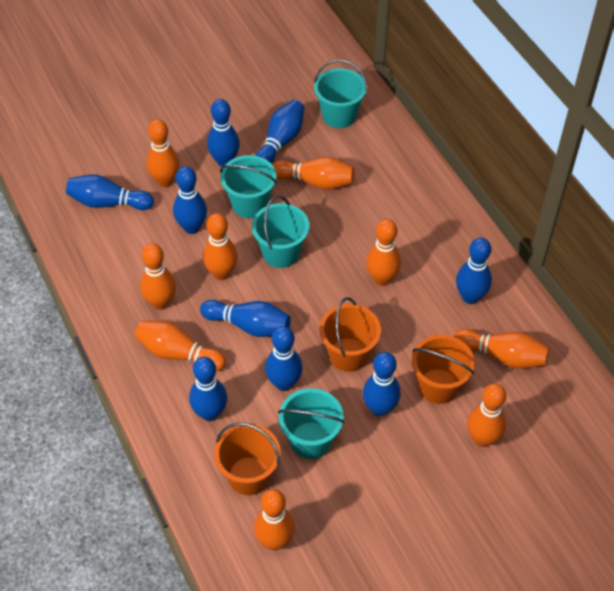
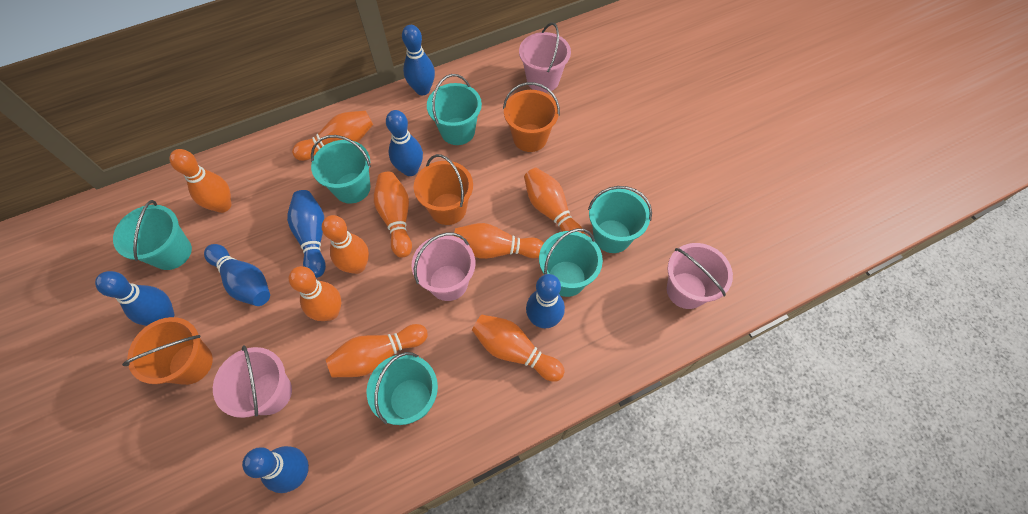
blue bowling pin: 9 -> 7
pink bucket: 0 -> 4
turquoise bucket: 4 -> 6

